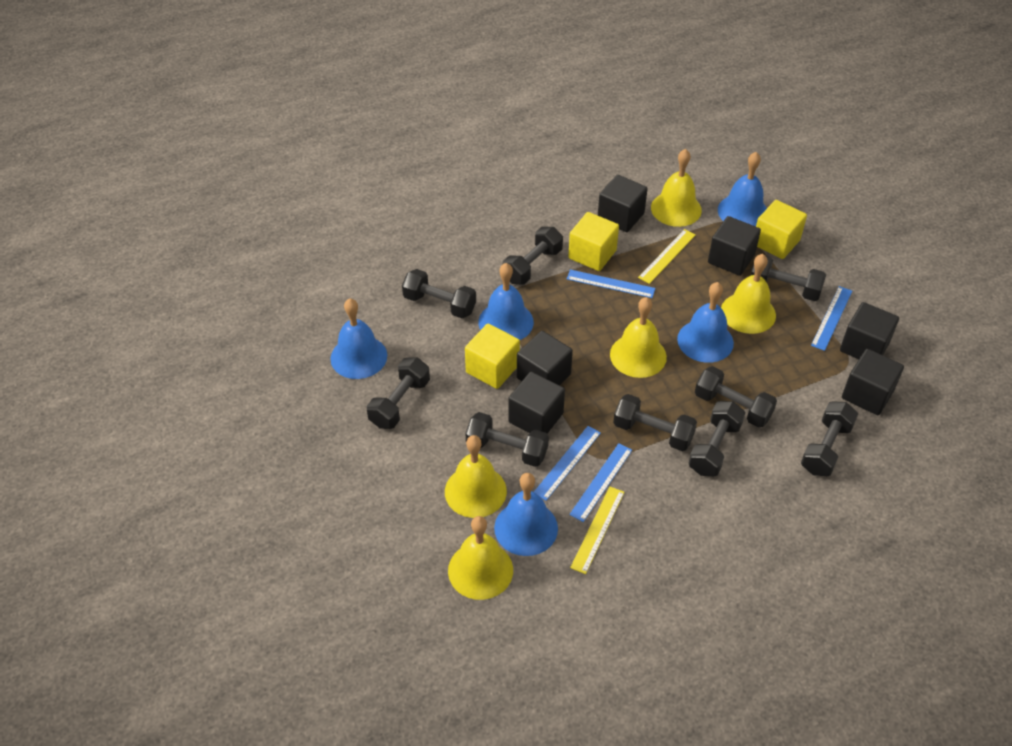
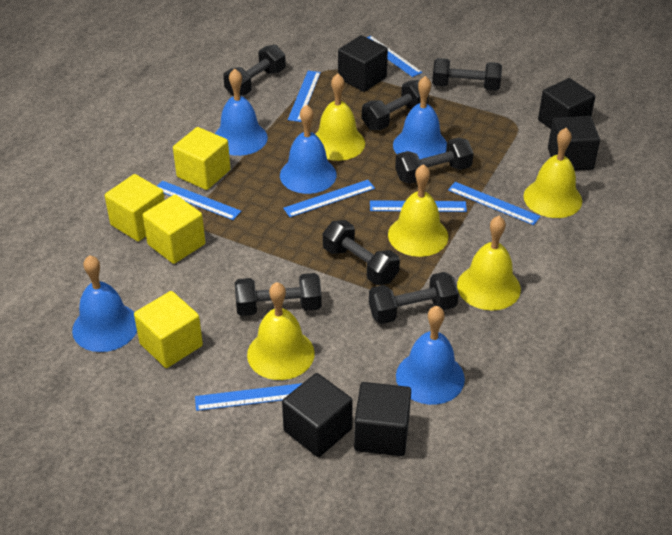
black cube: 6 -> 5
black dumbbell: 9 -> 7
blue ruler: 4 -> 7
yellow cube: 3 -> 4
yellow ruler: 2 -> 0

